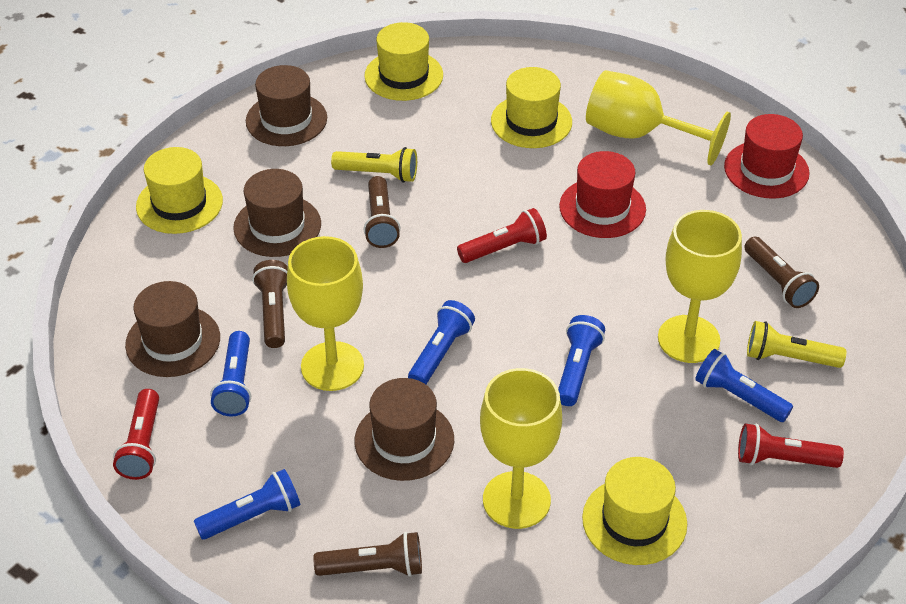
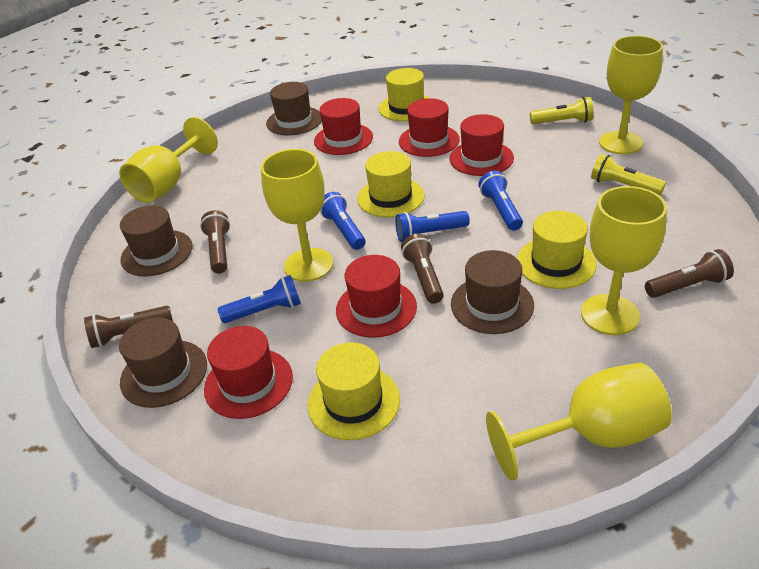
blue flashlight: 5 -> 4
red flashlight: 3 -> 0
red hat: 2 -> 5
yellow goblet: 4 -> 5

